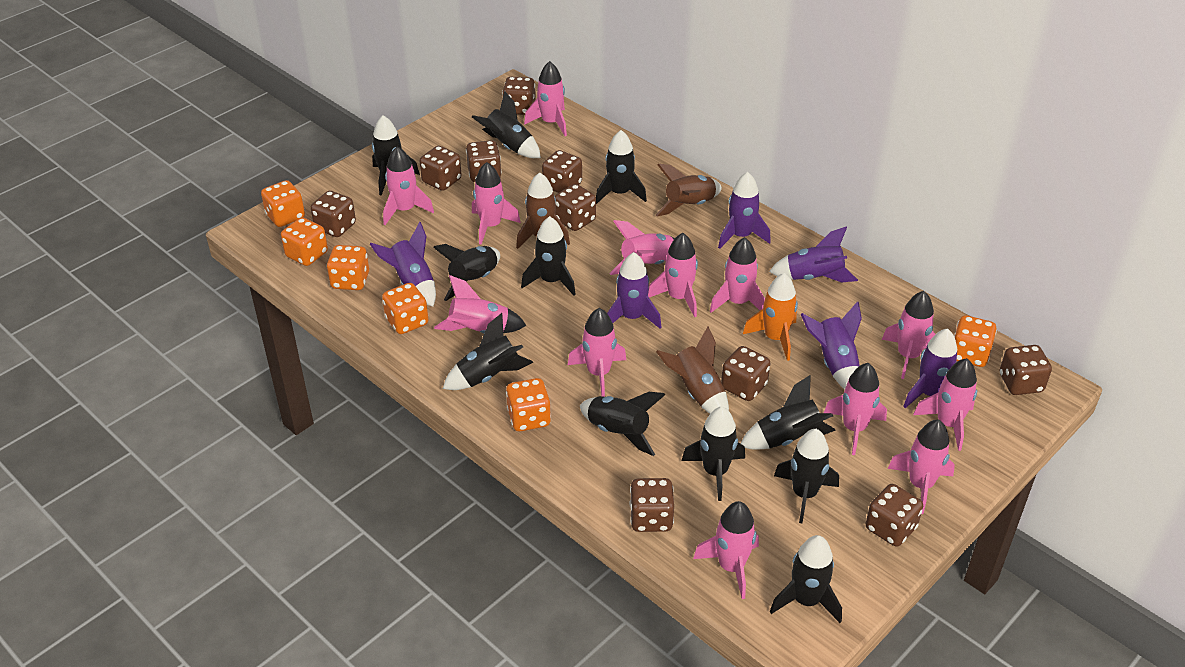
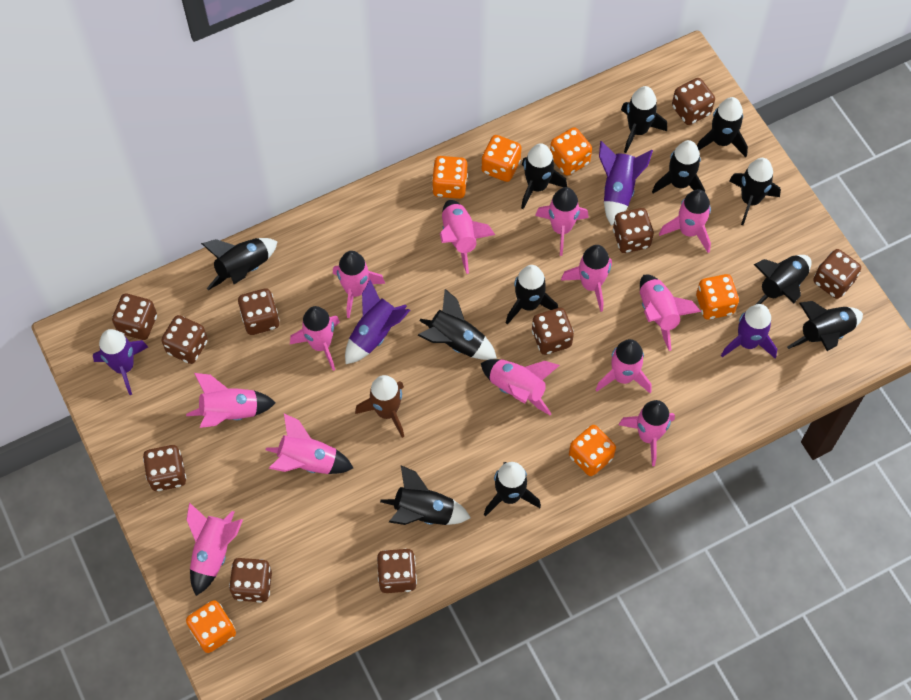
black rocket: 11 -> 12
brown rocket: 3 -> 1
orange rocket: 1 -> 0
purple rocket: 6 -> 4

